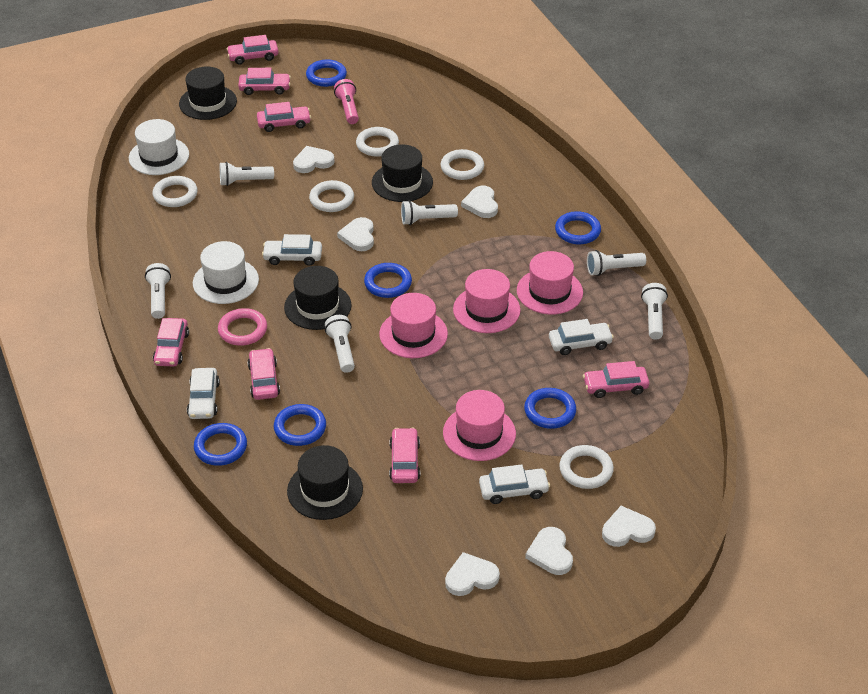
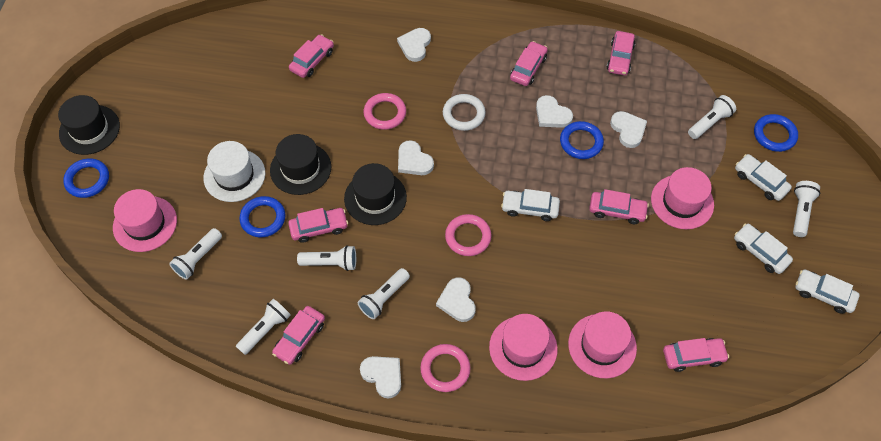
black hat: 4 -> 3
blue ring: 6 -> 4
pink flashlight: 1 -> 0
pink ring: 1 -> 3
white hat: 2 -> 1
white ring: 5 -> 1

